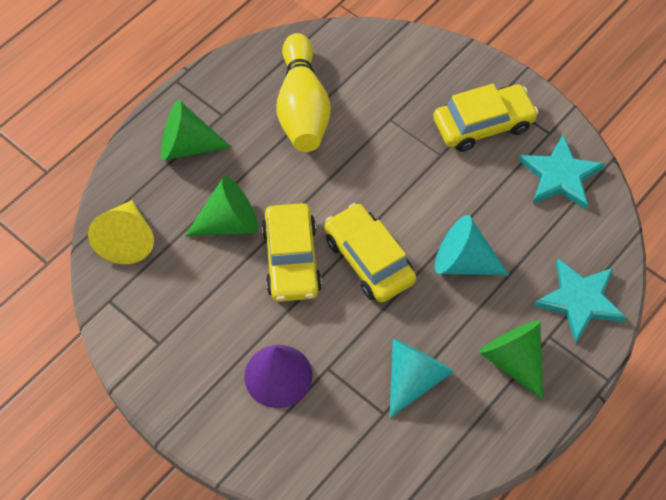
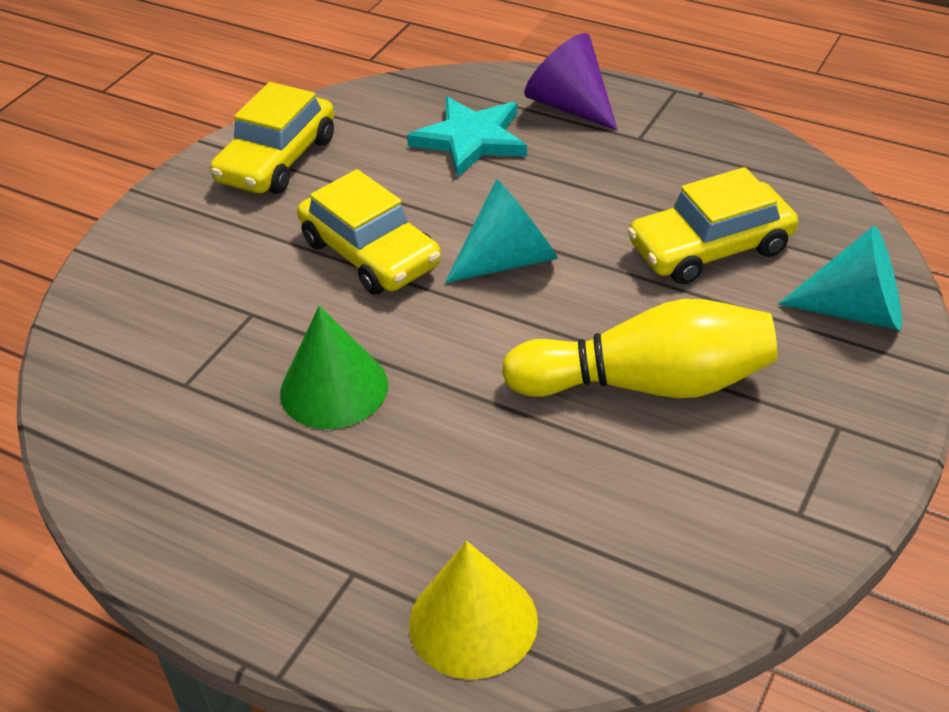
green cone: 3 -> 1
turquoise star: 2 -> 1

